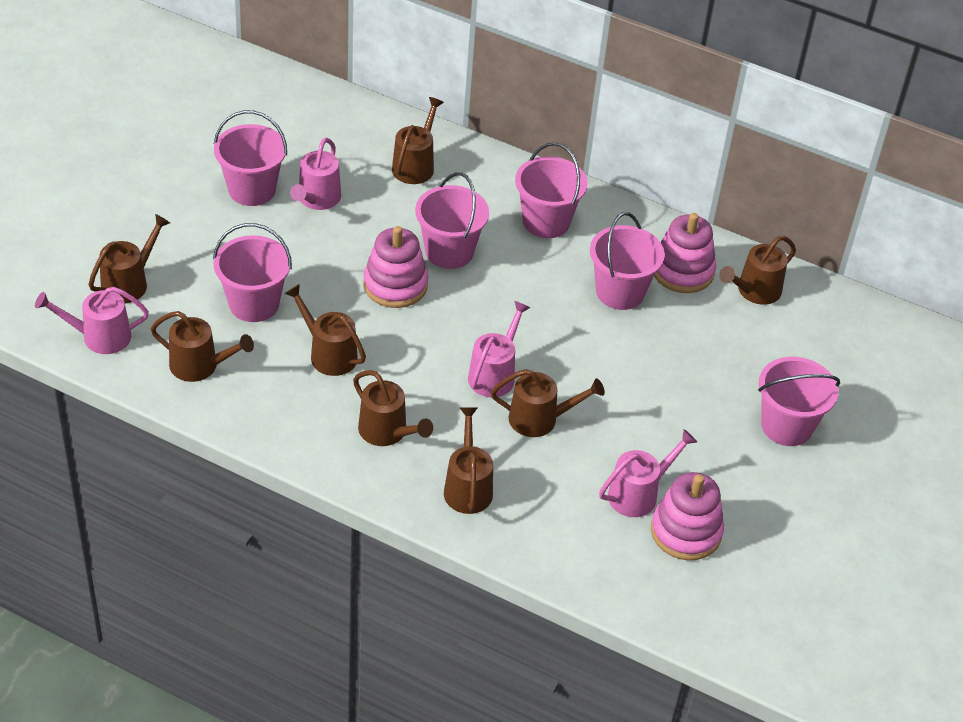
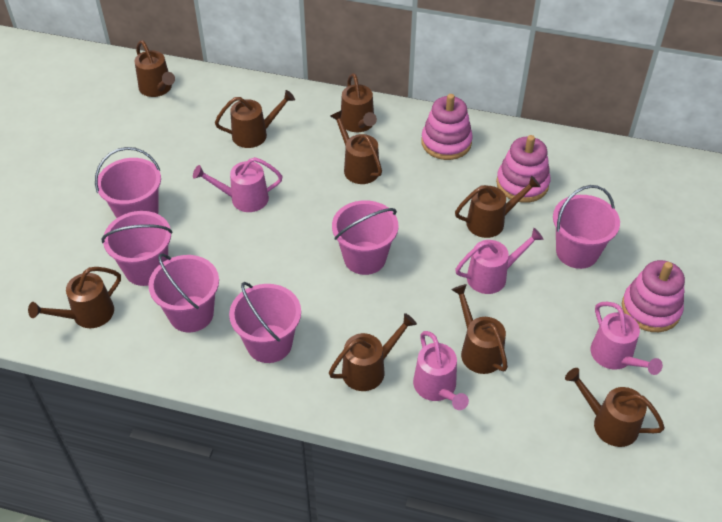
brown watering can: 8 -> 9

